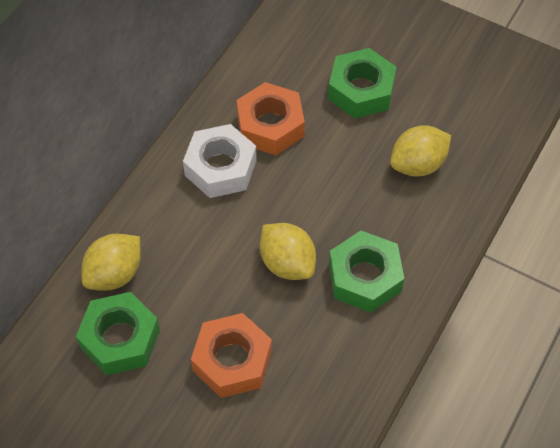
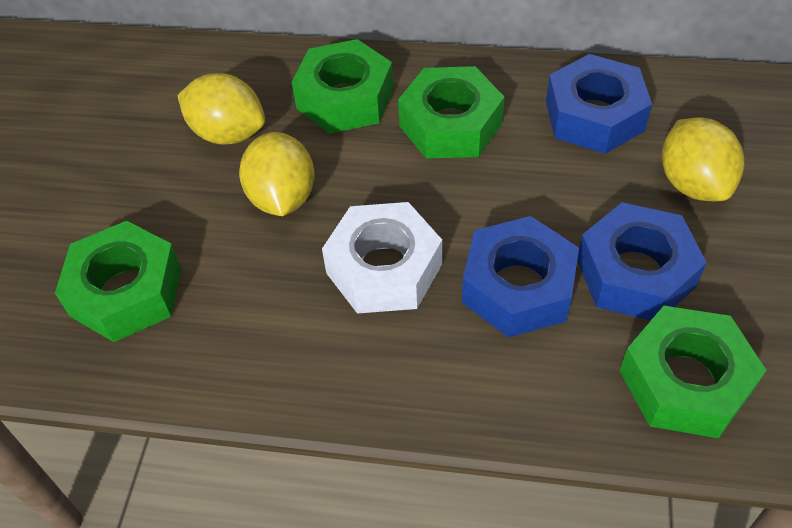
blue nut: 0 -> 3
green nut: 3 -> 4
orange nut: 2 -> 0

